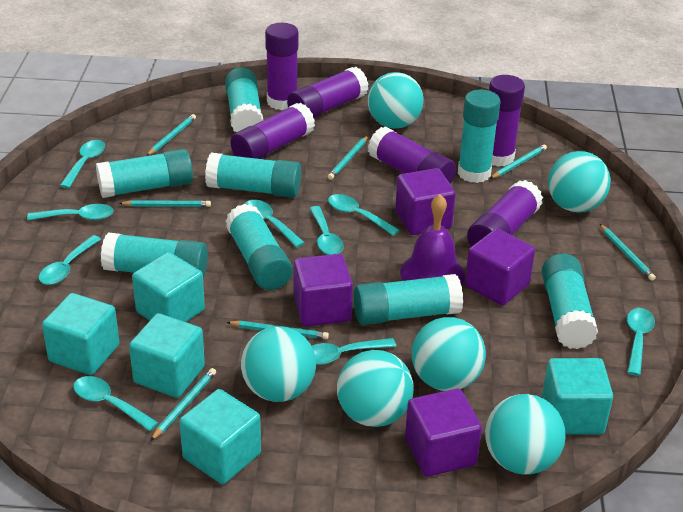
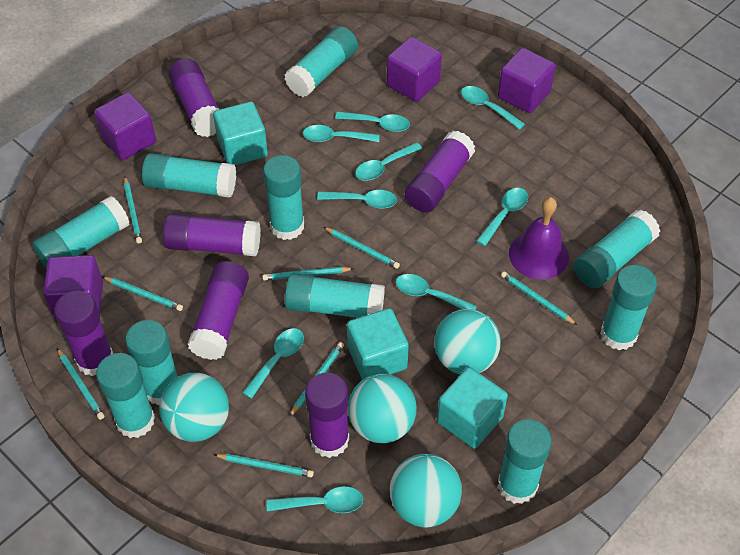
turquoise ball: 6 -> 4
turquoise cube: 5 -> 3
turquoise glue stick: 8 -> 10
turquoise pencil: 7 -> 8

